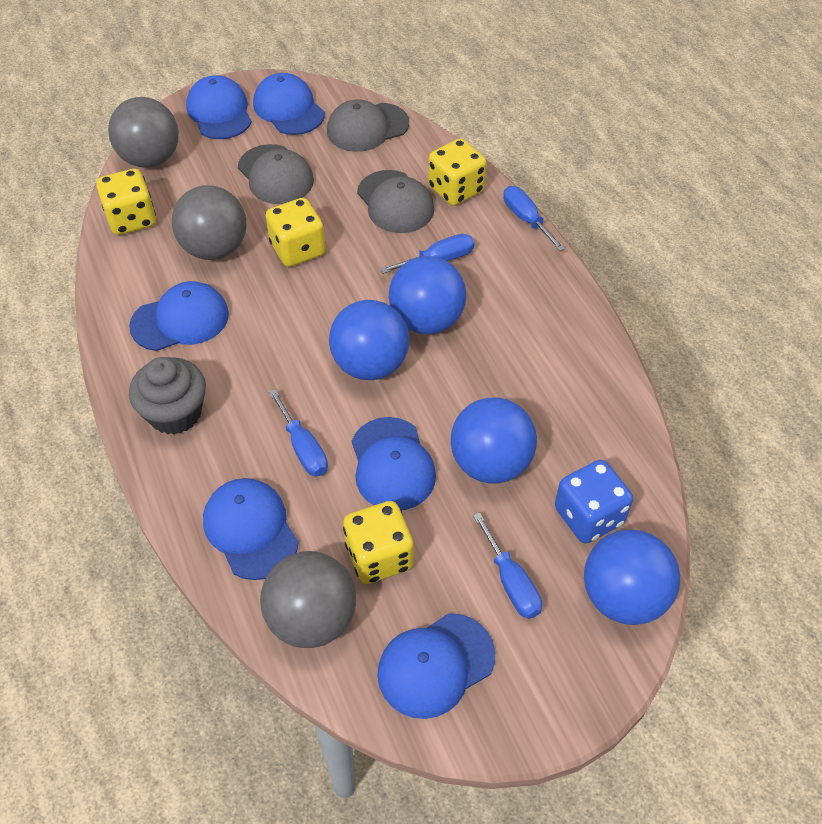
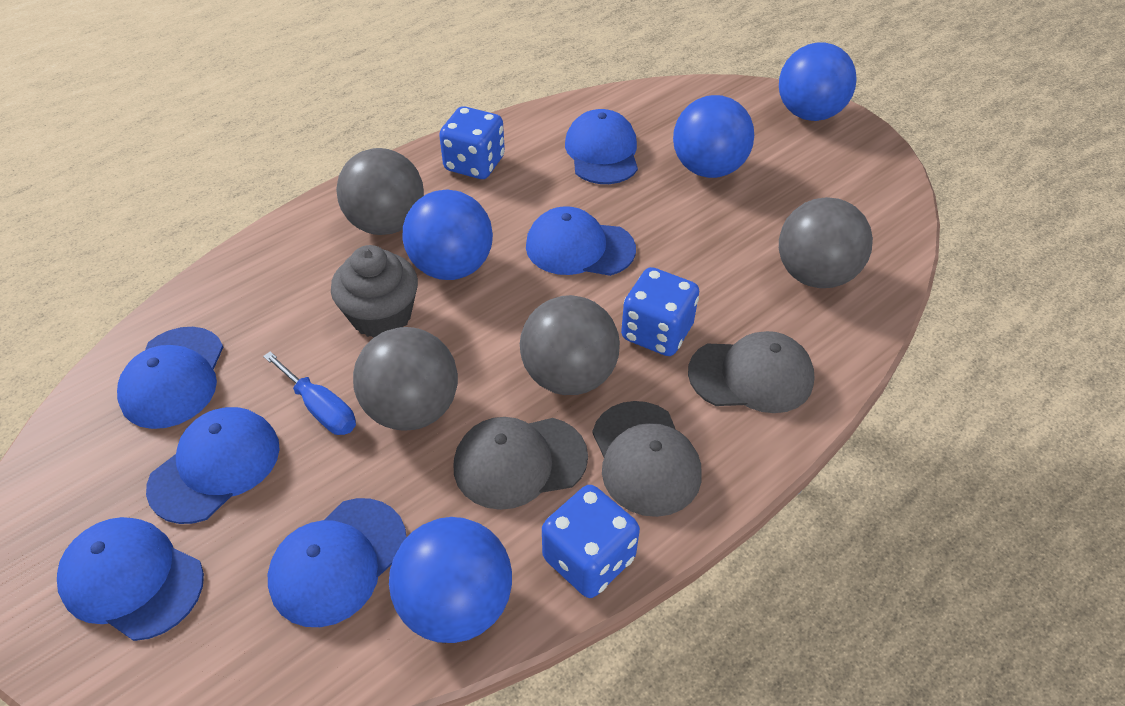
blue dice: 1 -> 3
blue screwdriver: 4 -> 1
grey ball: 3 -> 4
yellow dice: 4 -> 0

